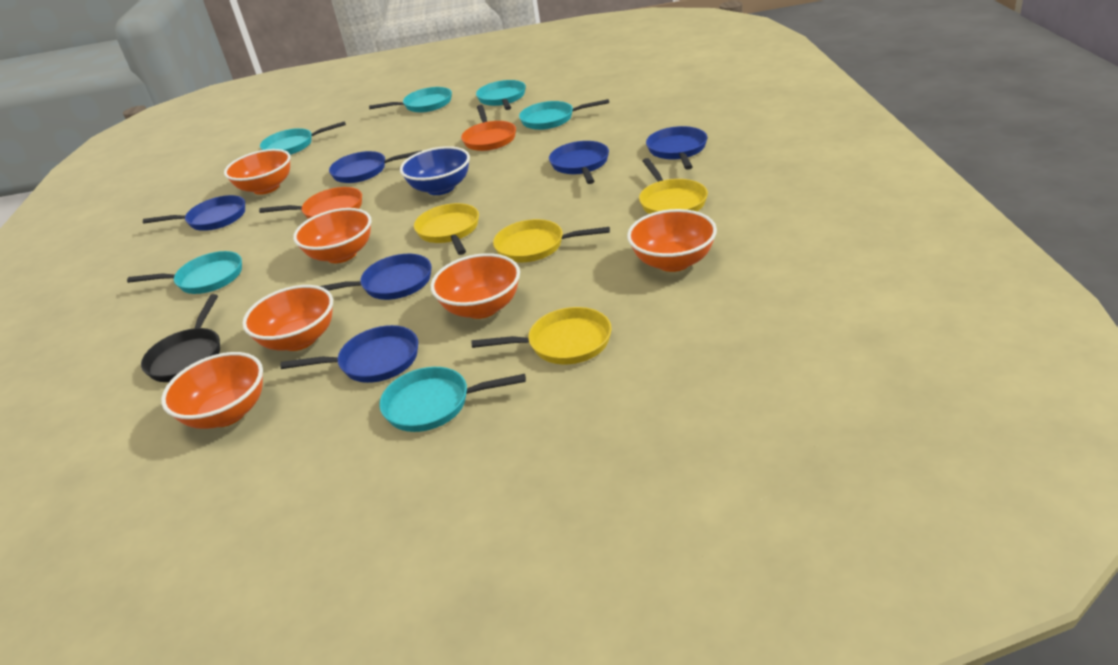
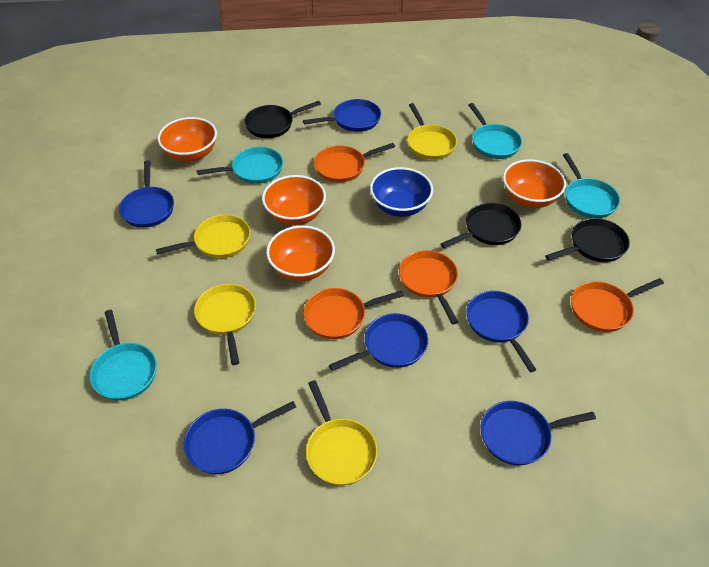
black pan: 1 -> 3
orange bowl: 6 -> 4
orange pan: 2 -> 4
turquoise pan: 6 -> 4

